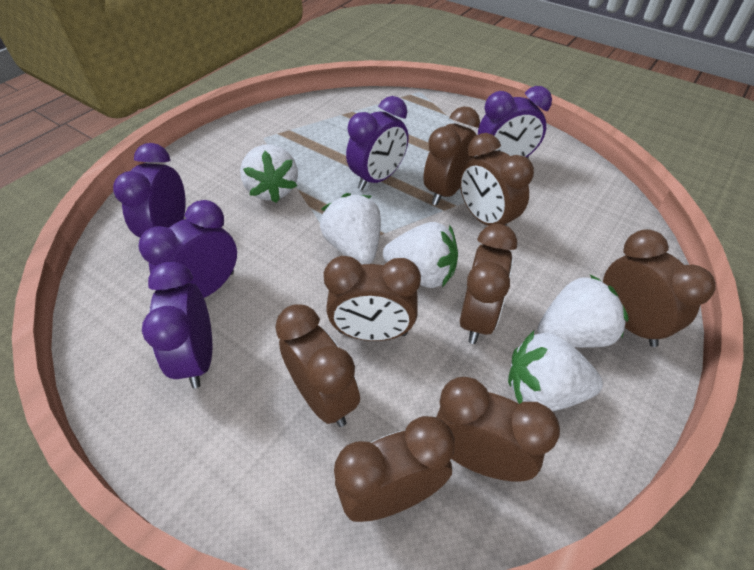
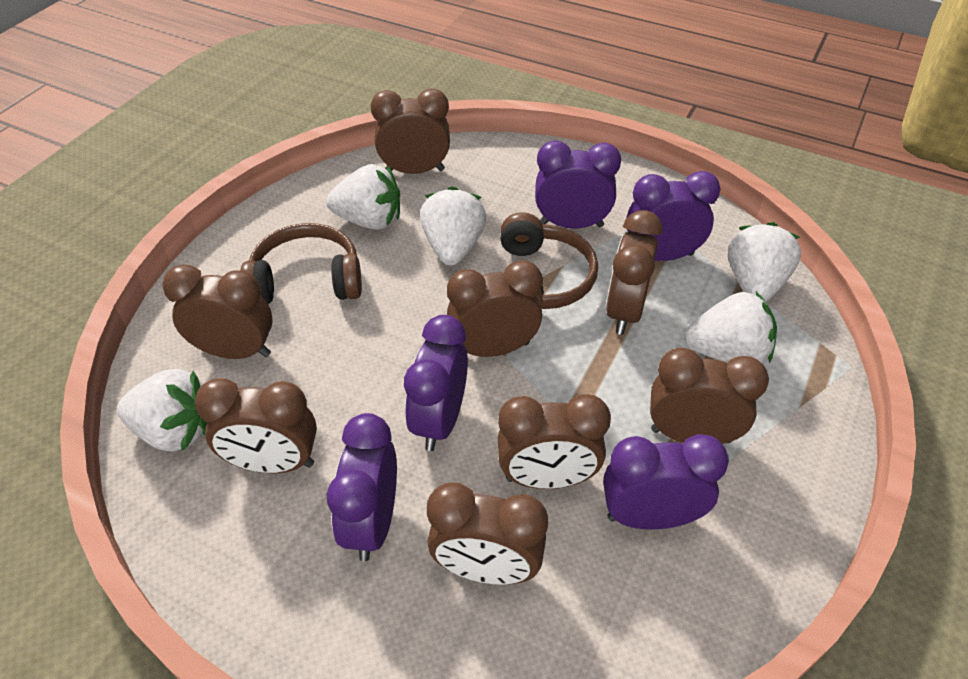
brown headphones: 0 -> 2

